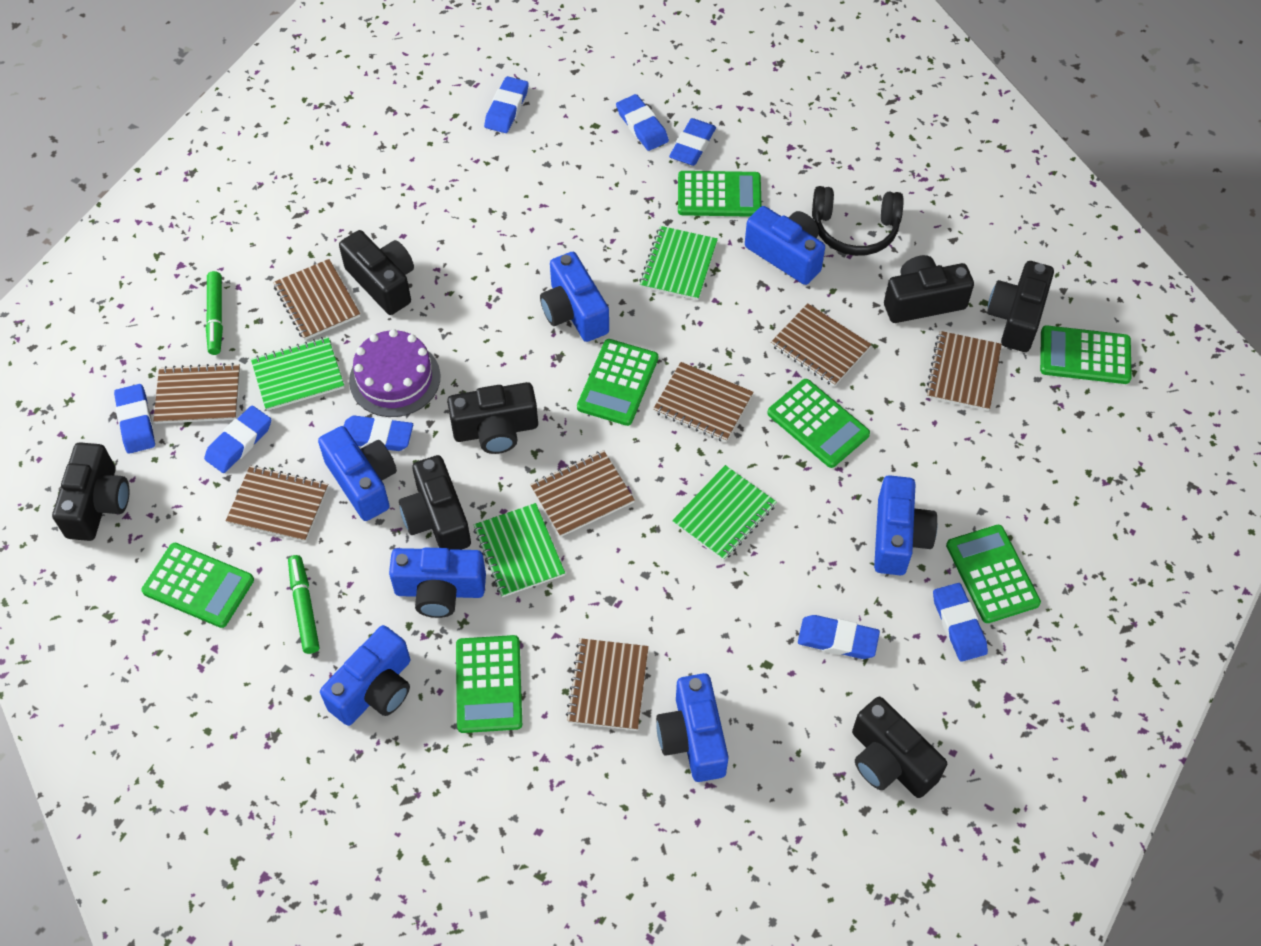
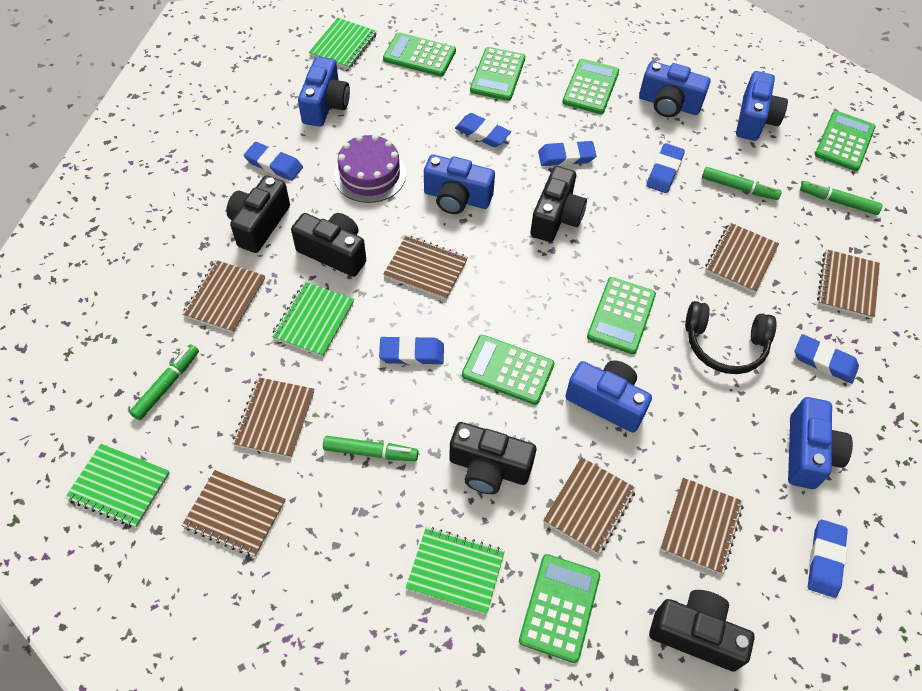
black camera: 7 -> 5
blue camera: 7 -> 6
blue eraser: 8 -> 7
green marker: 2 -> 4

